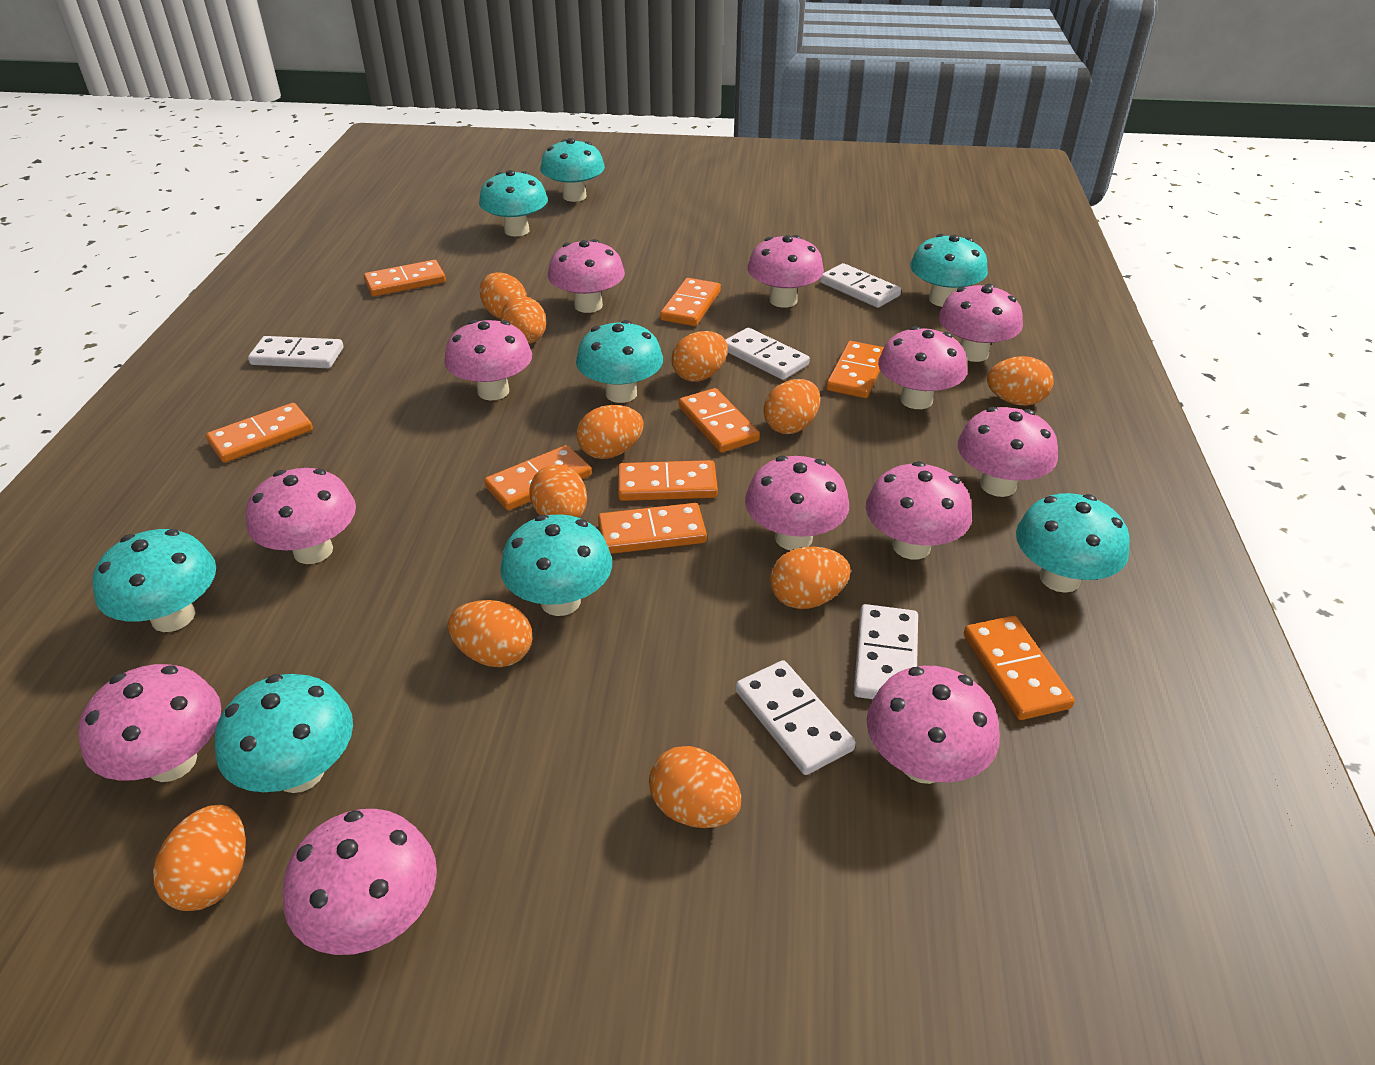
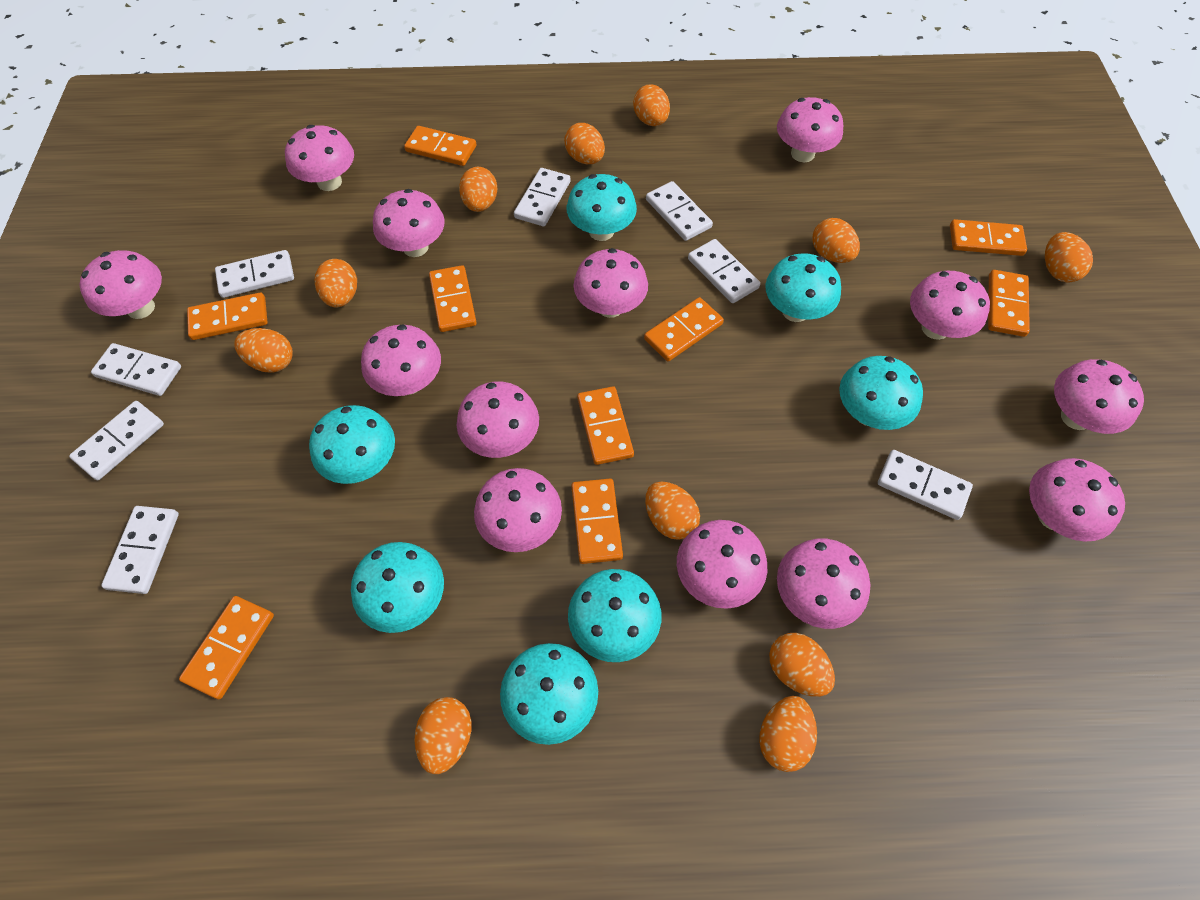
pink mushroom: 12 -> 13
turquoise mushroom: 8 -> 7
white domino: 5 -> 8

